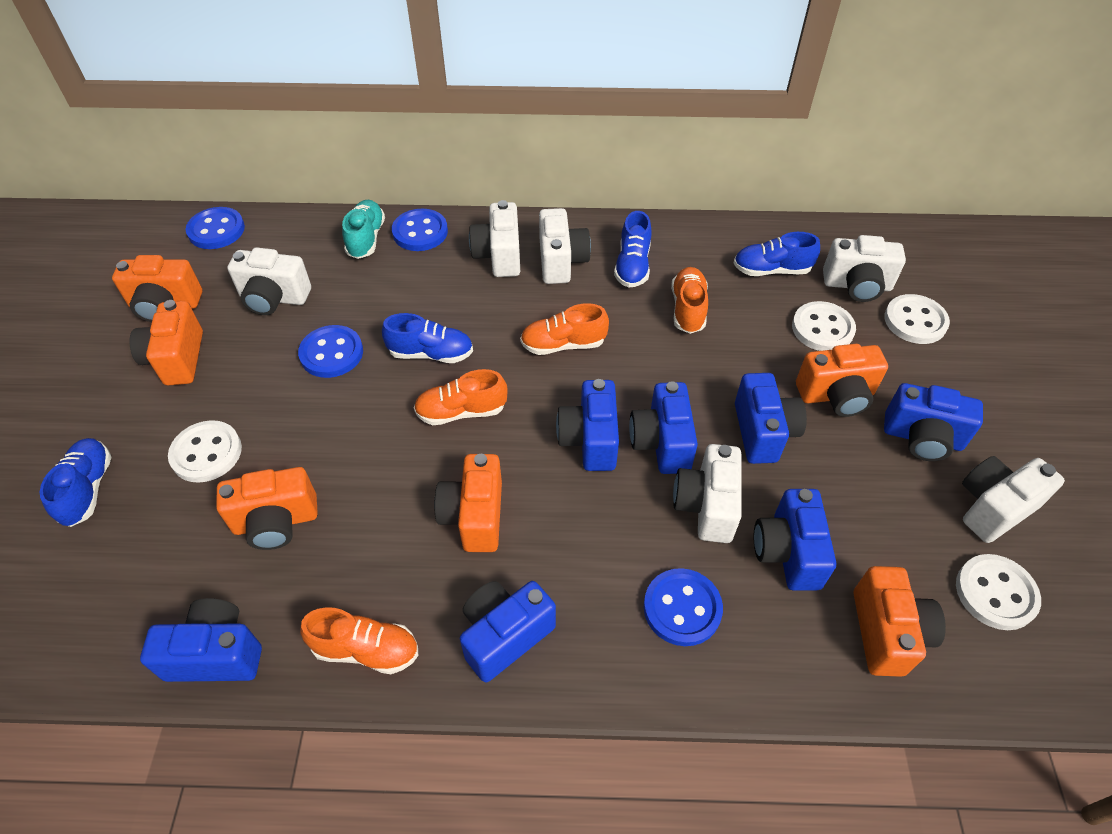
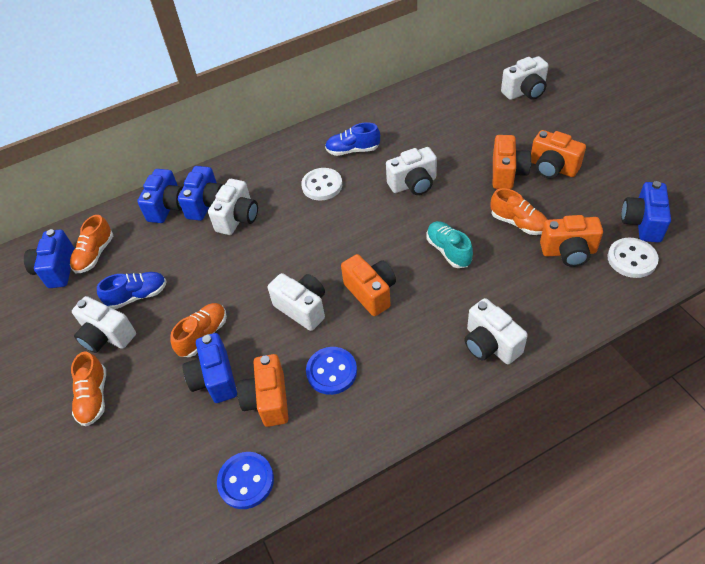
blue button: 4 -> 2
blue camera: 7 -> 5
blue shoe: 4 -> 2
orange camera: 6 -> 5
white button: 4 -> 2

